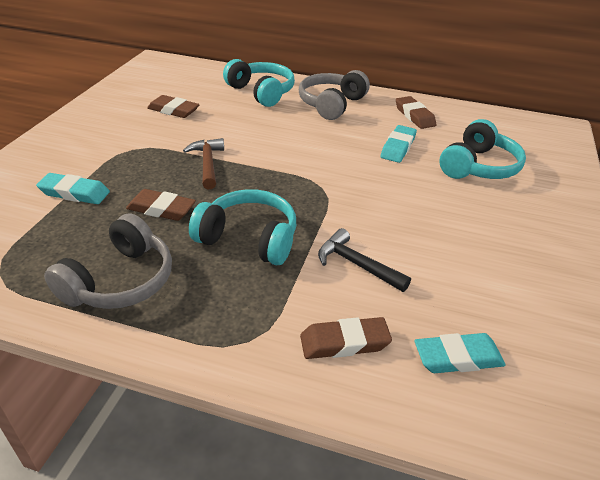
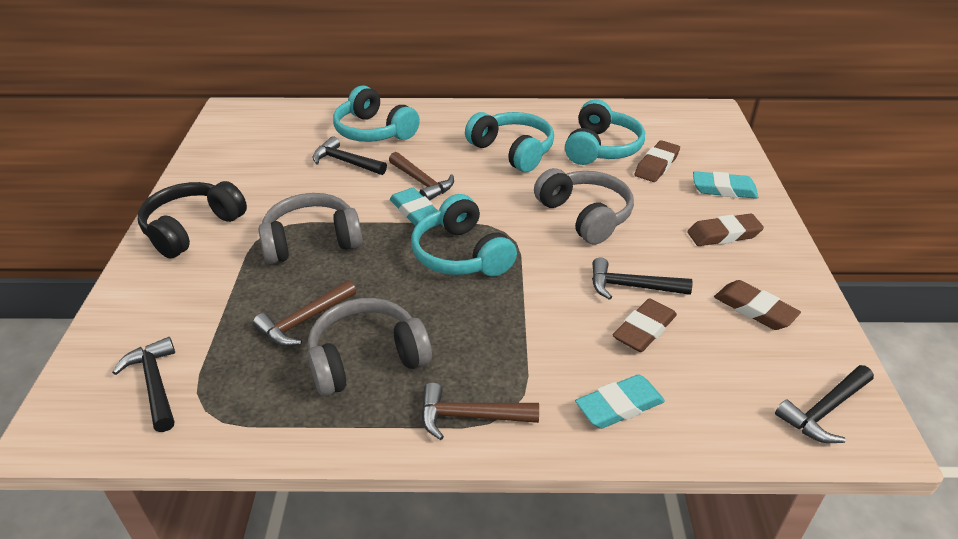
black hammer: 1 -> 4
black headphones: 0 -> 1
brown hammer: 1 -> 3
grey headphones: 2 -> 3
turquoise headphones: 3 -> 4

